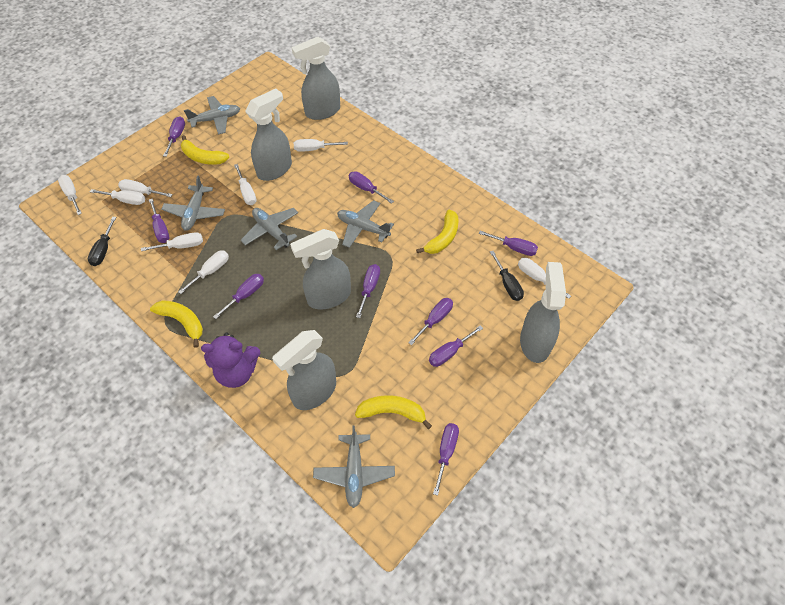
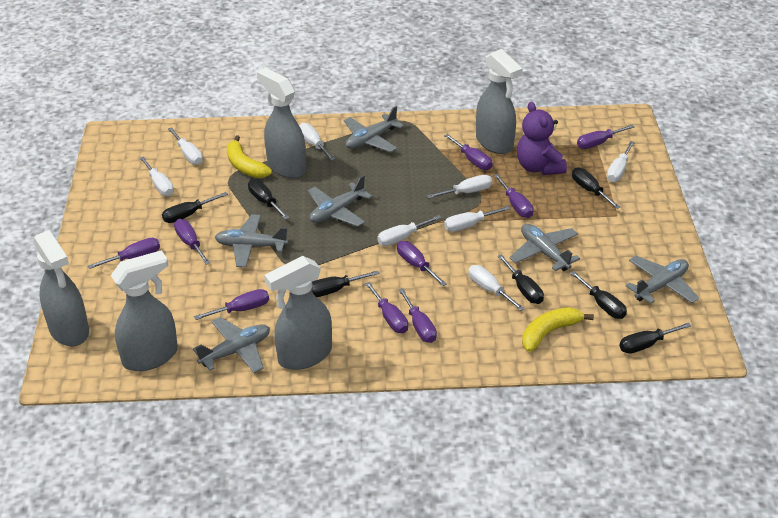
black screwdriver: 2 -> 7
grey plane: 5 -> 6
yellow banana: 4 -> 2

